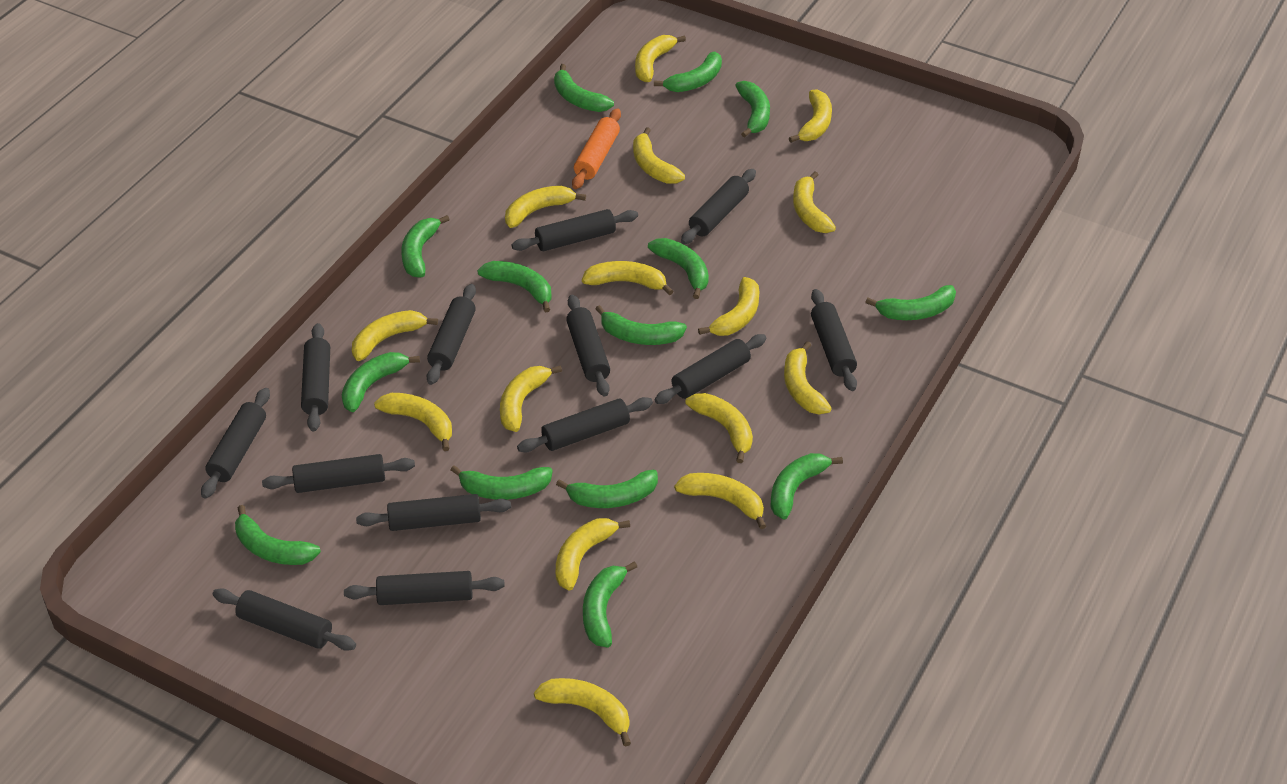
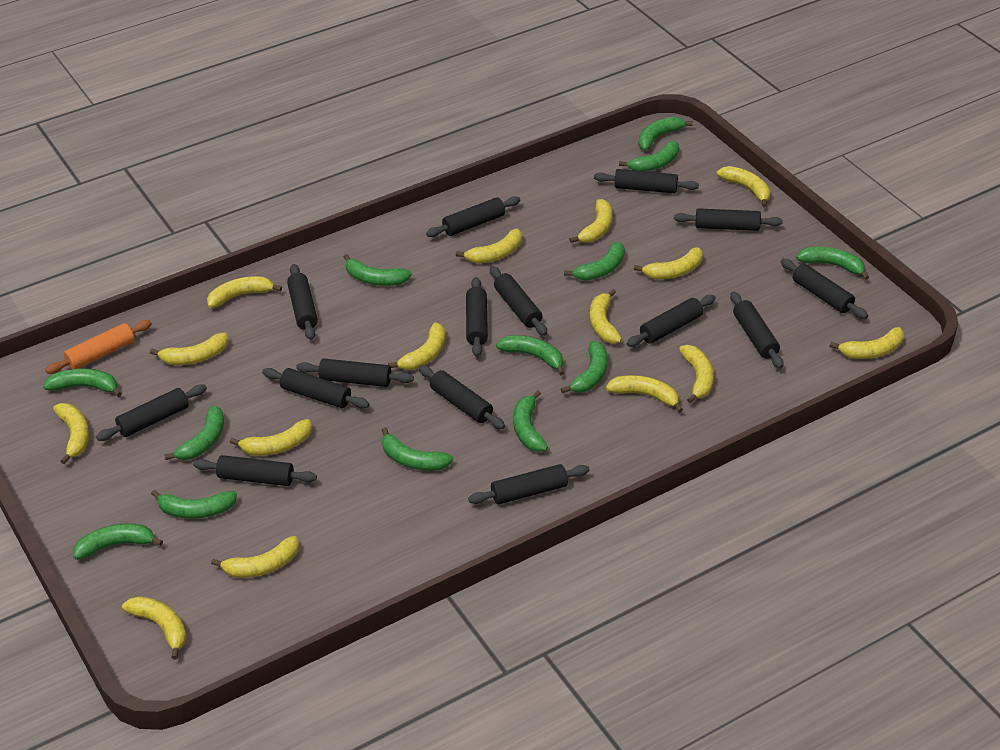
black rolling pin: 13 -> 15
green banana: 14 -> 13

